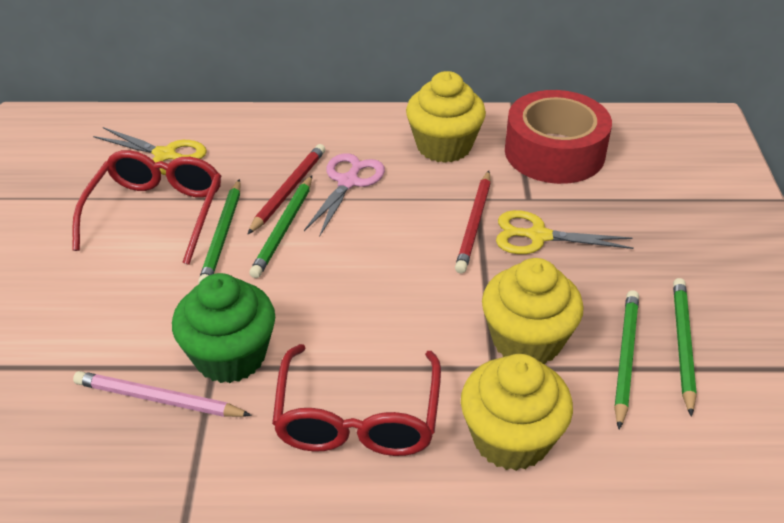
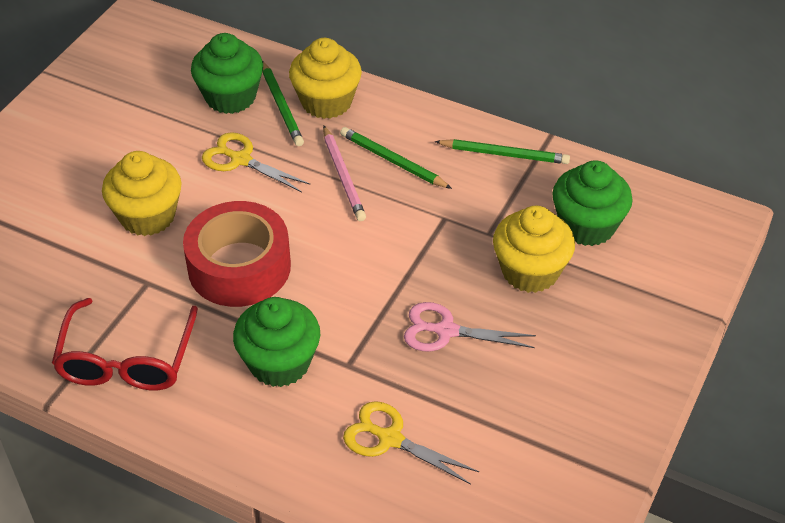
green cupcake: 1 -> 3
green pencil: 4 -> 3
red glasses: 2 -> 1
red pencil: 2 -> 0

